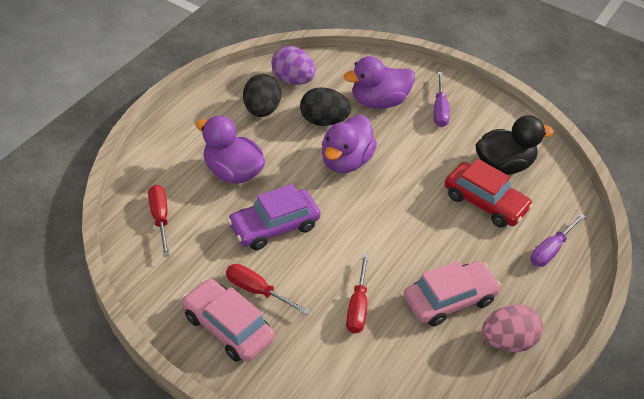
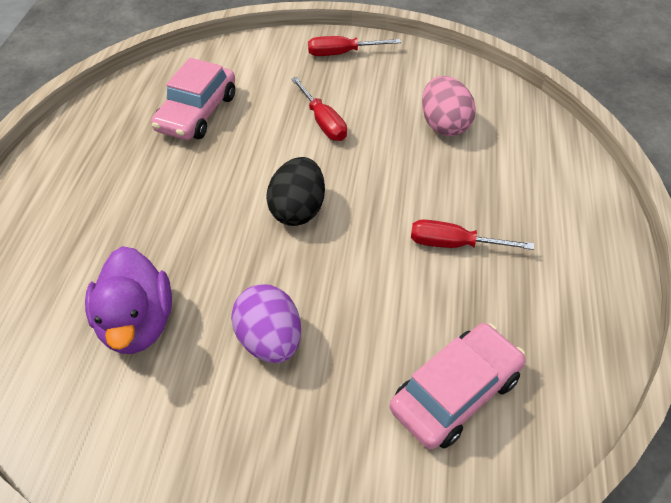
black duck: 1 -> 0
black egg: 2 -> 1
purple car: 1 -> 0
purple duck: 3 -> 1
purple screwdriver: 2 -> 0
red car: 1 -> 0

